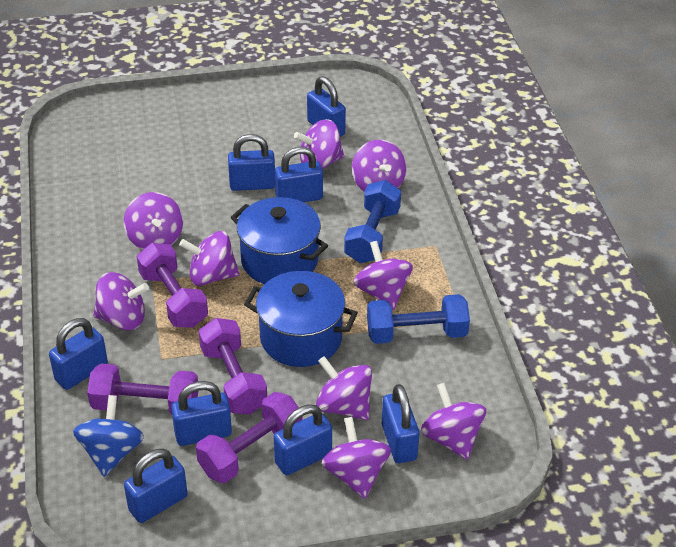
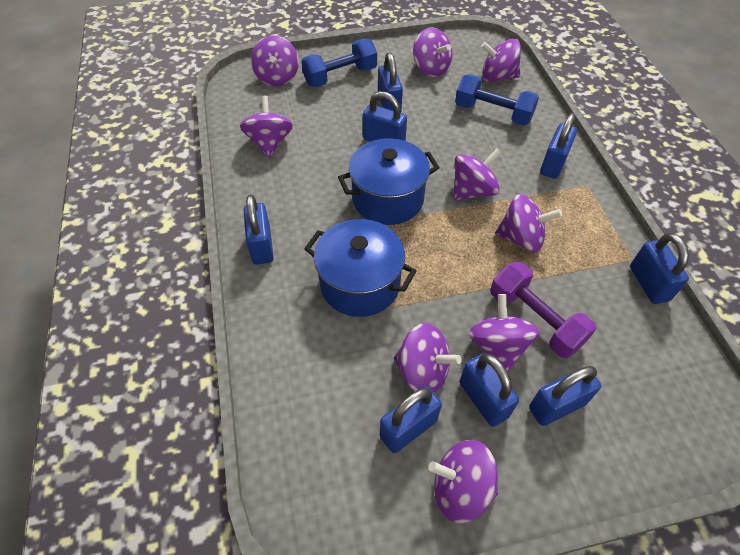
blue spinning top: 1 -> 0
purple dumbbell: 4 -> 1

